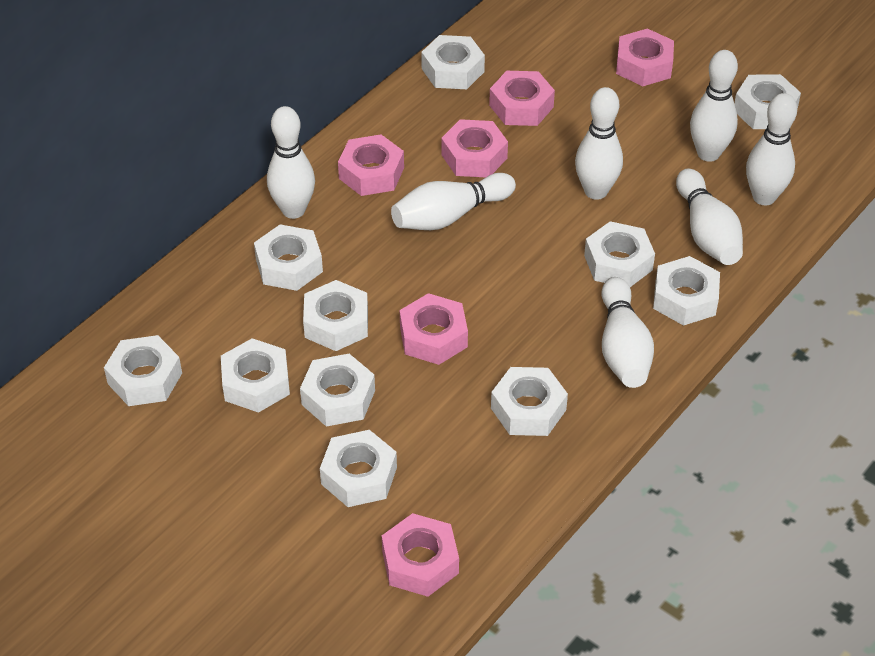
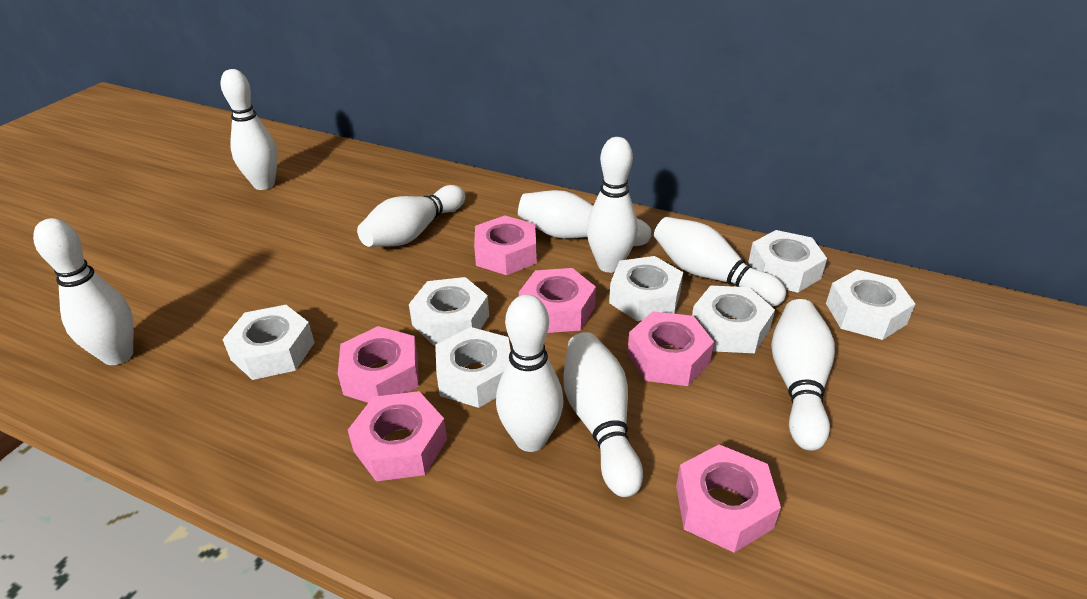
white bowling pin: 7 -> 9
white nut: 11 -> 7

